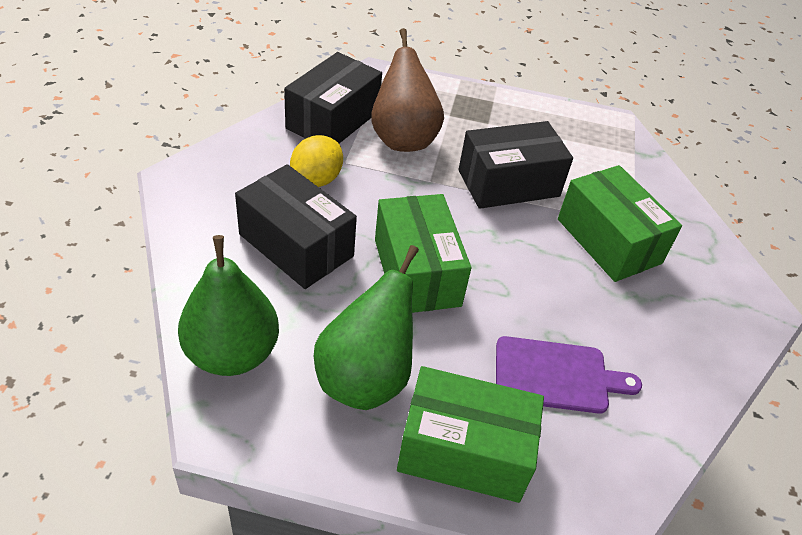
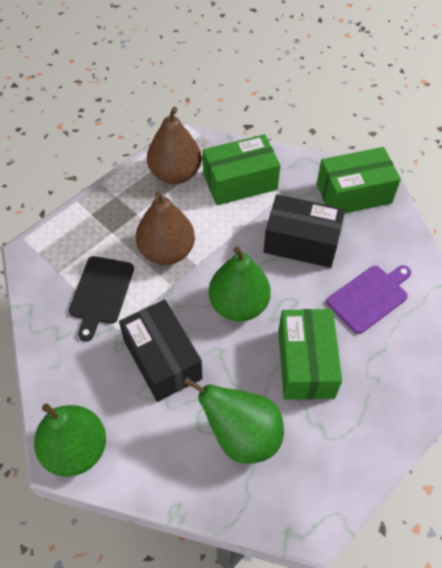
black box: 3 -> 2
black cutting board: 0 -> 1
brown pear: 1 -> 2
green pear: 2 -> 3
yellow lemon: 1 -> 0

